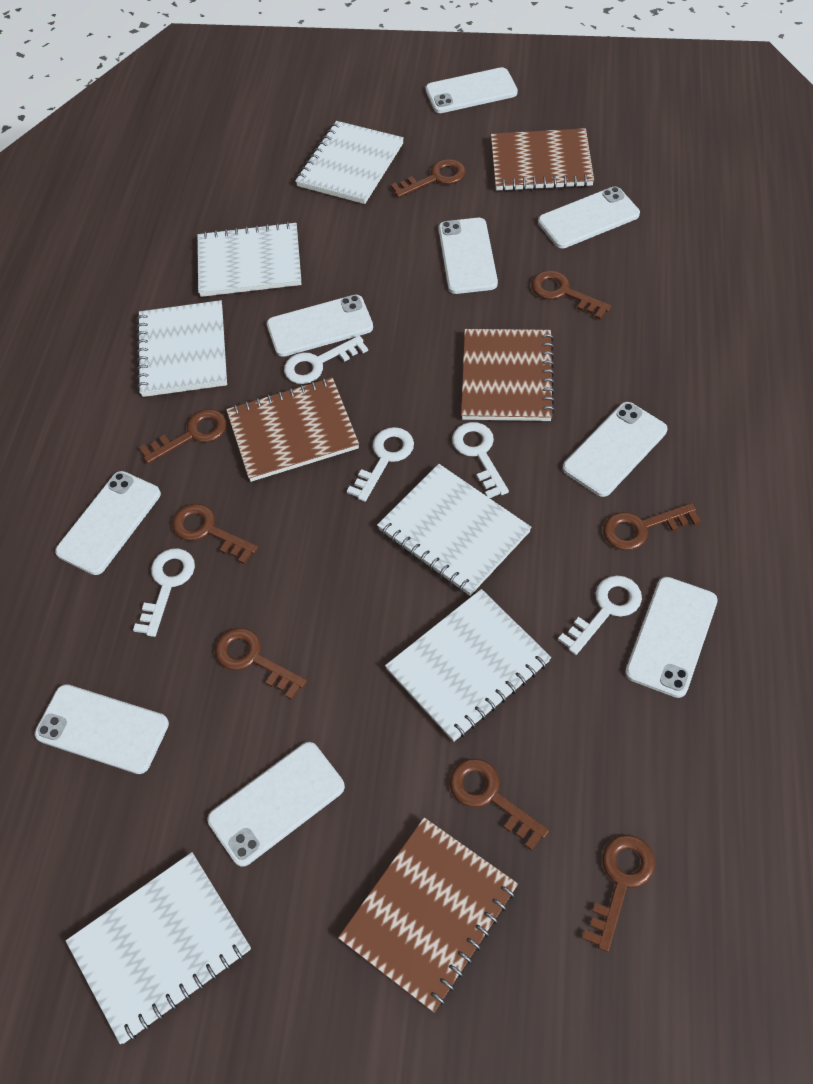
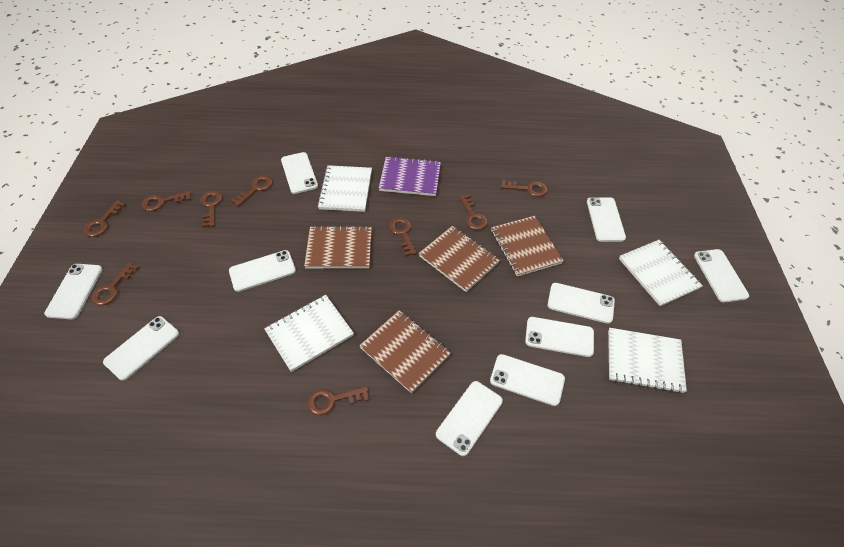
brown key: 8 -> 9
purple notebook: 0 -> 1
white key: 5 -> 0
white notebook: 6 -> 4
white phone: 9 -> 10

